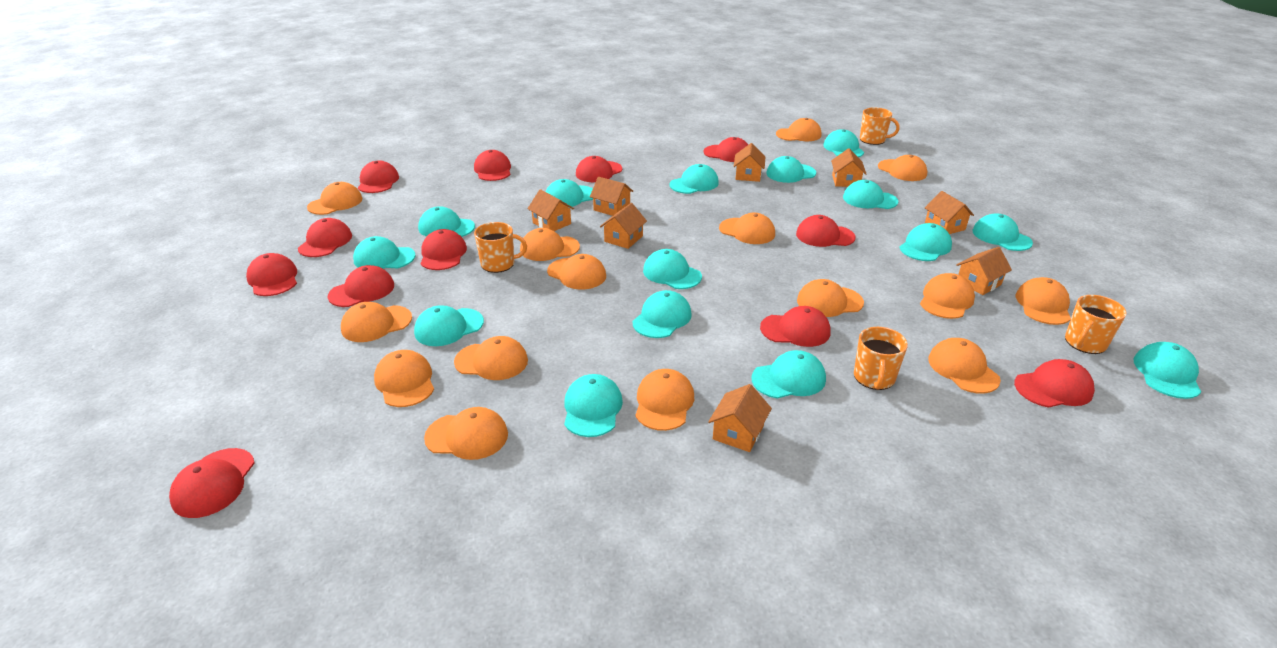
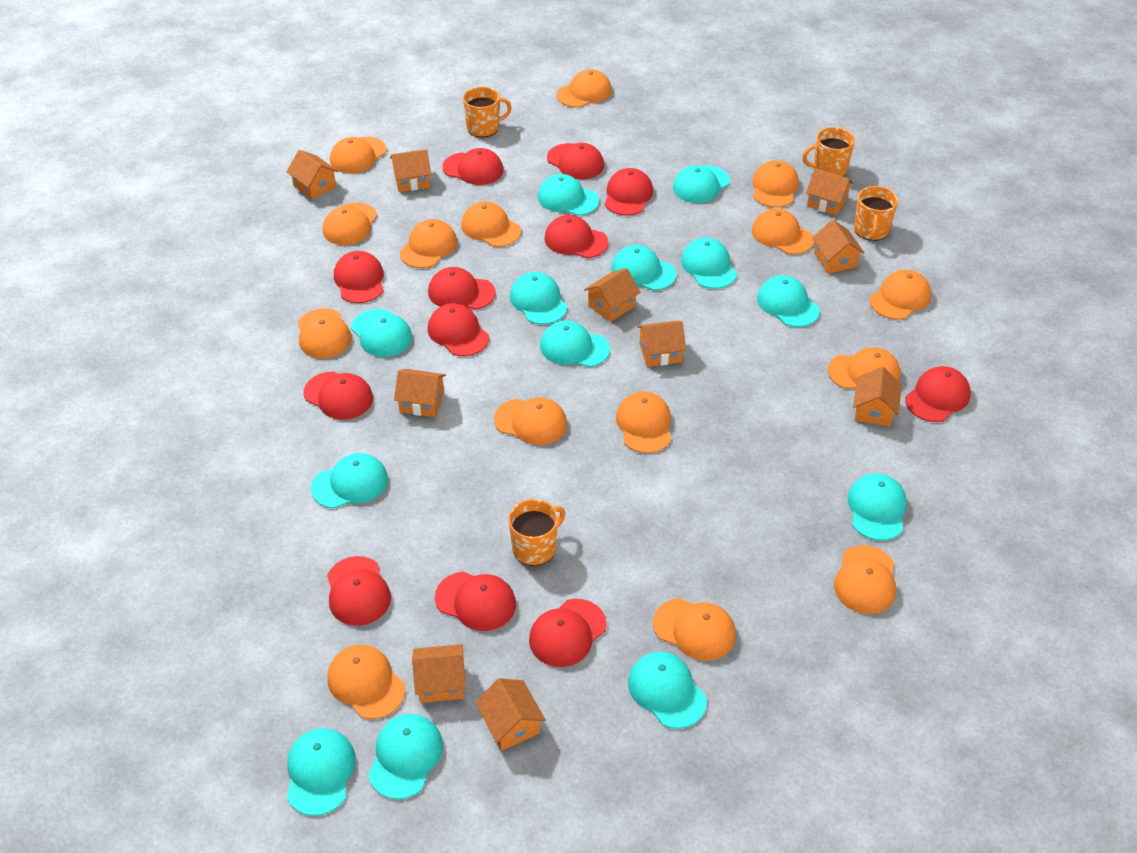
orange house: 8 -> 10
turquoise cap: 15 -> 13

